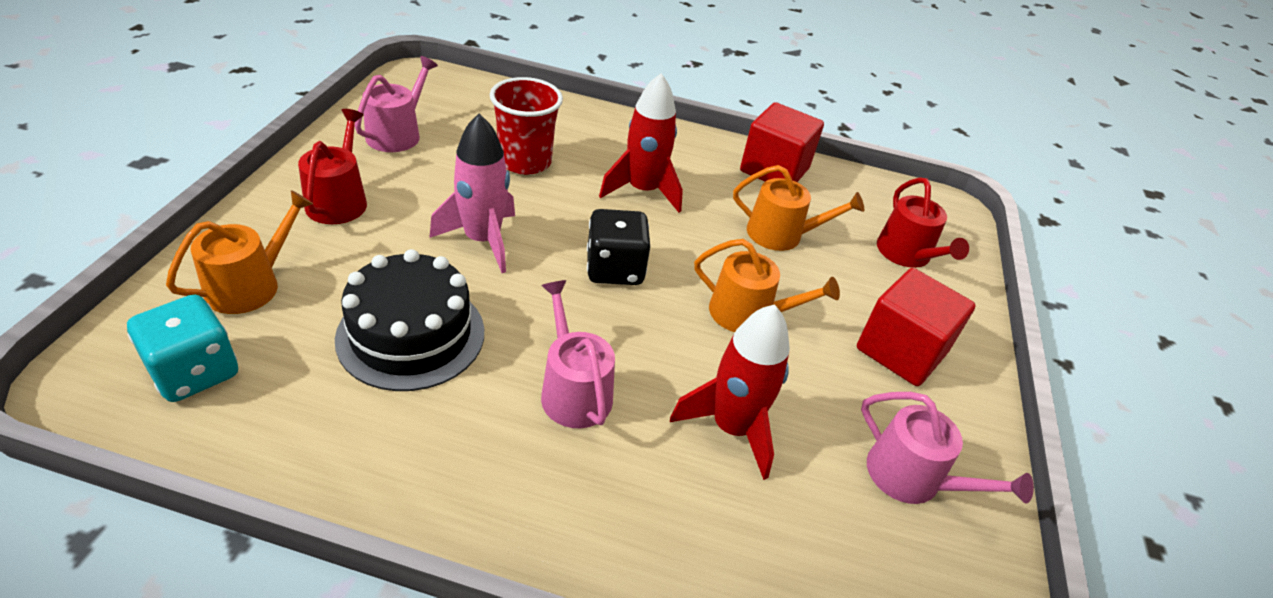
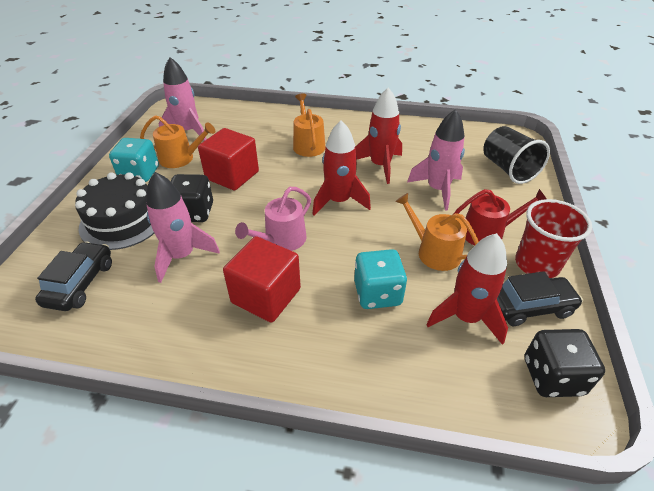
black car: 0 -> 2
black cup: 0 -> 1
black dice: 1 -> 2
pink rocket: 1 -> 3
pink watering can: 3 -> 1
red rocket: 2 -> 3
red watering can: 2 -> 1
turquoise dice: 1 -> 2

